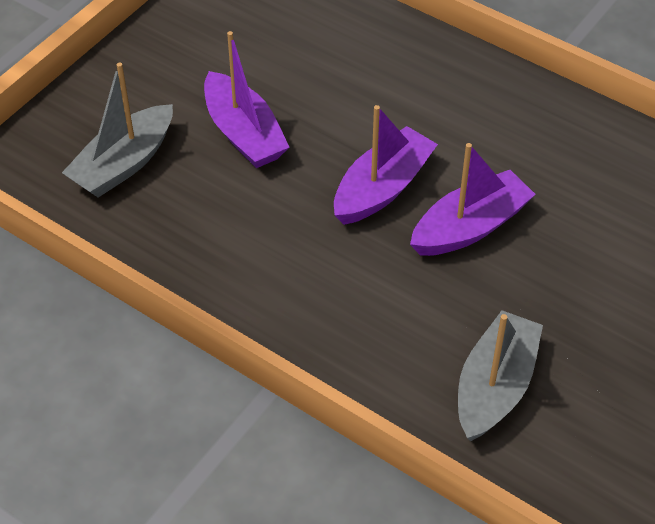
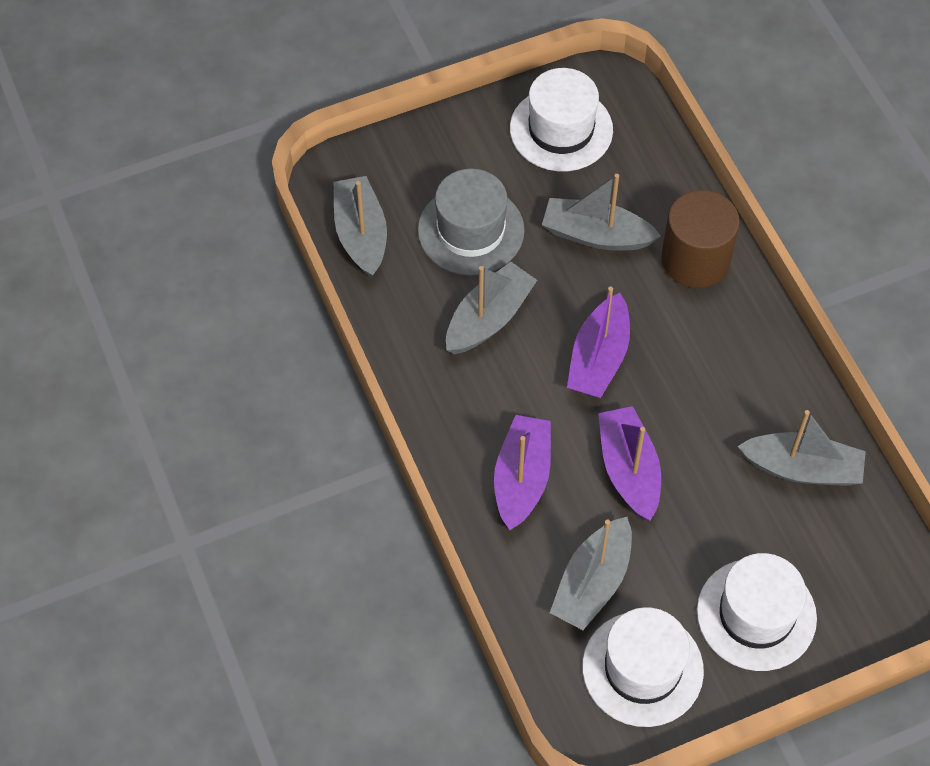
brown cylinder: 0 -> 1
grey boat: 2 -> 5
grey hat: 0 -> 1
white hat: 0 -> 3

